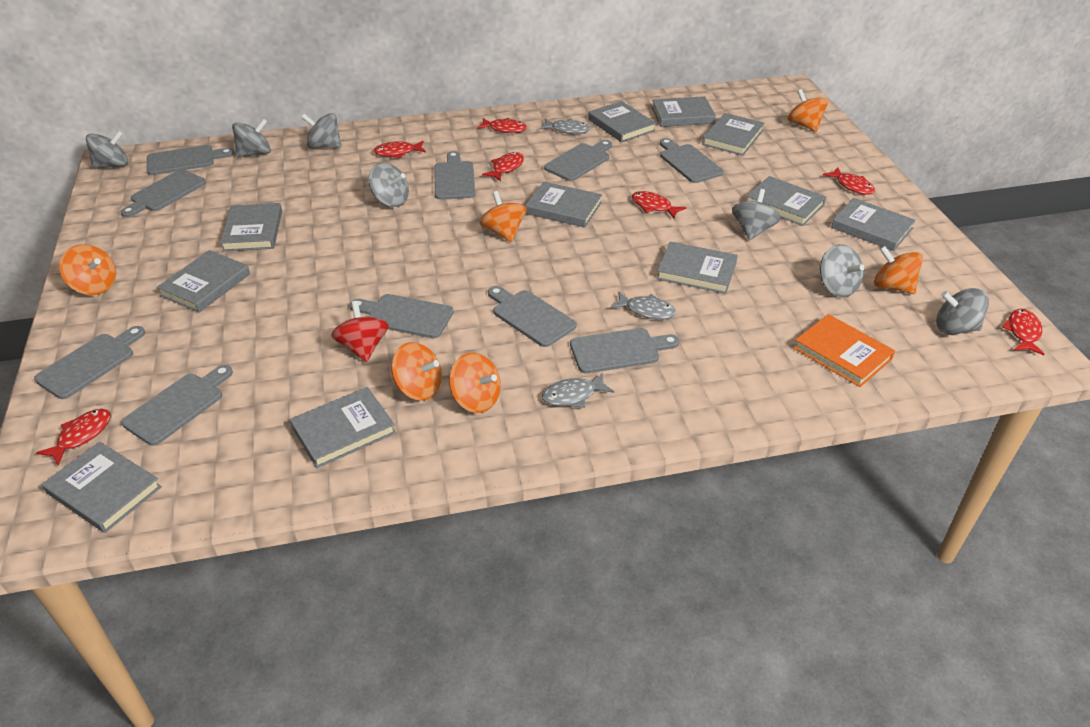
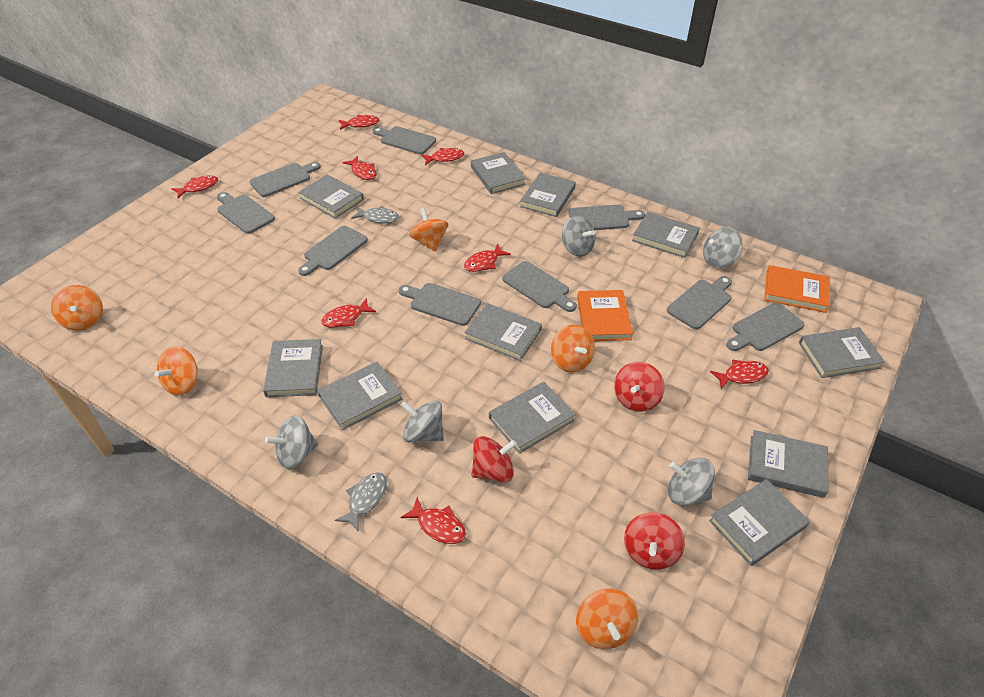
grey cutting board: 10 -> 9
grey fish: 3 -> 2
grey spinning top: 7 -> 5
orange book: 1 -> 2
orange spinning top: 6 -> 5
red fish: 7 -> 8
red spinning top: 1 -> 3

